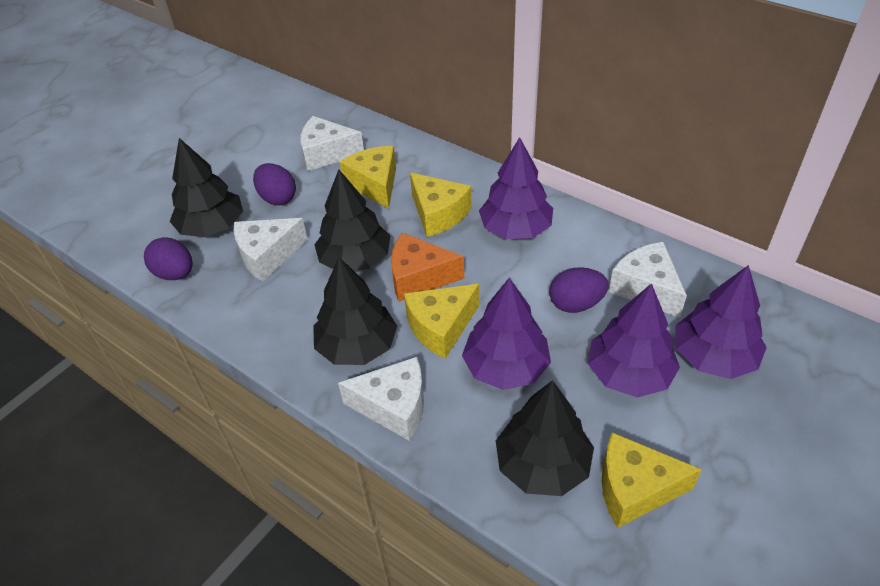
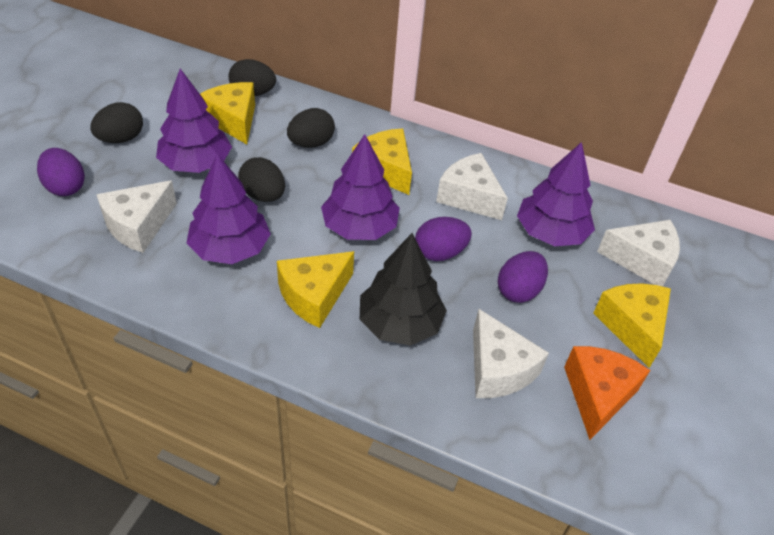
black egg: 0 -> 4
black tree: 4 -> 1

